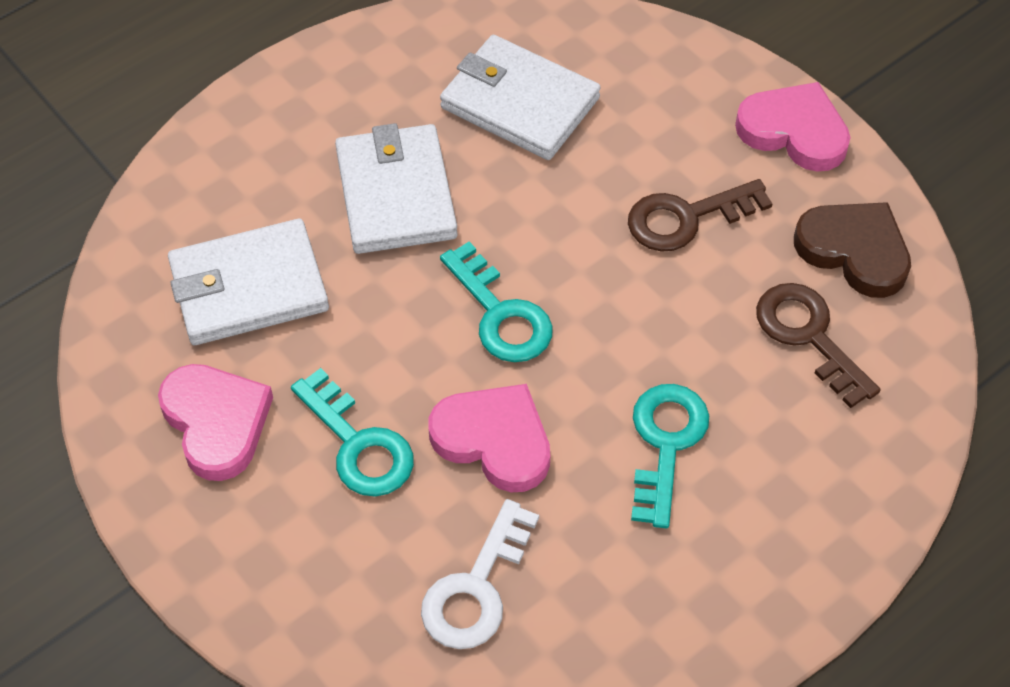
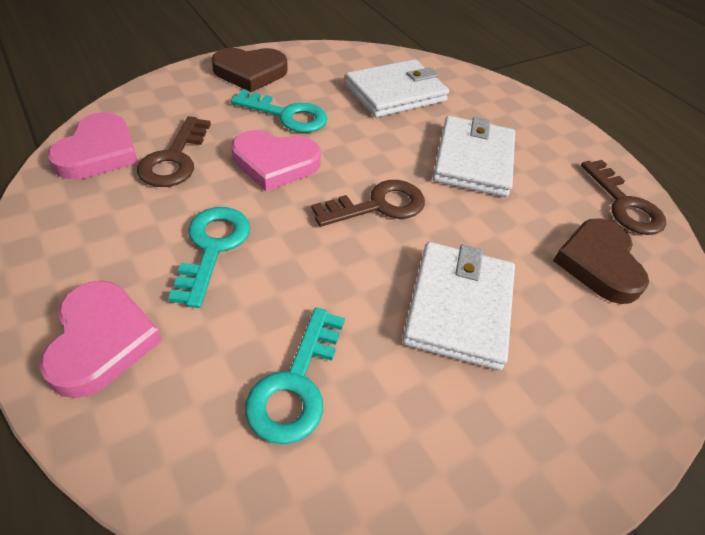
brown heart: 1 -> 2
brown key: 2 -> 3
white key: 1 -> 0

